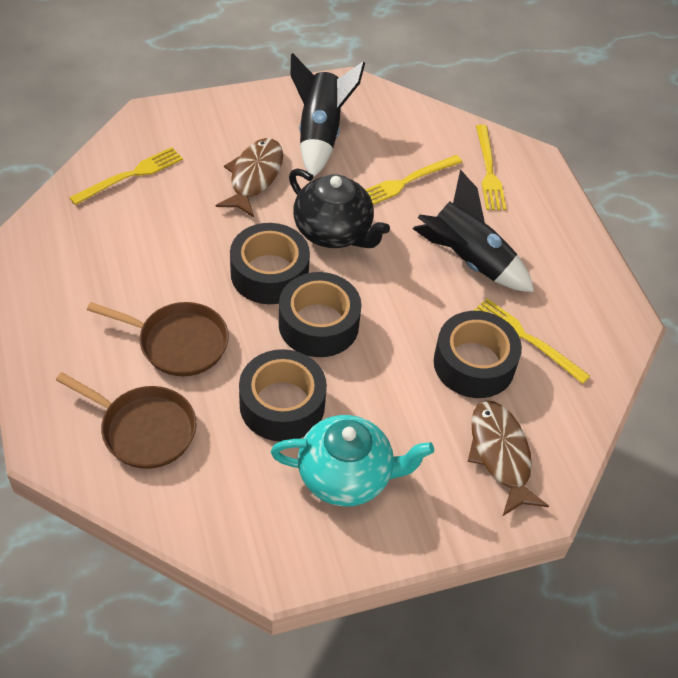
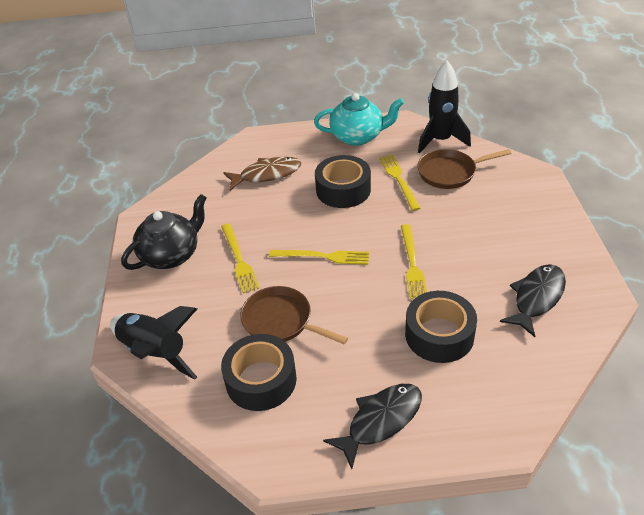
black fish: 0 -> 2
black tape: 4 -> 3
brown fish: 2 -> 1

